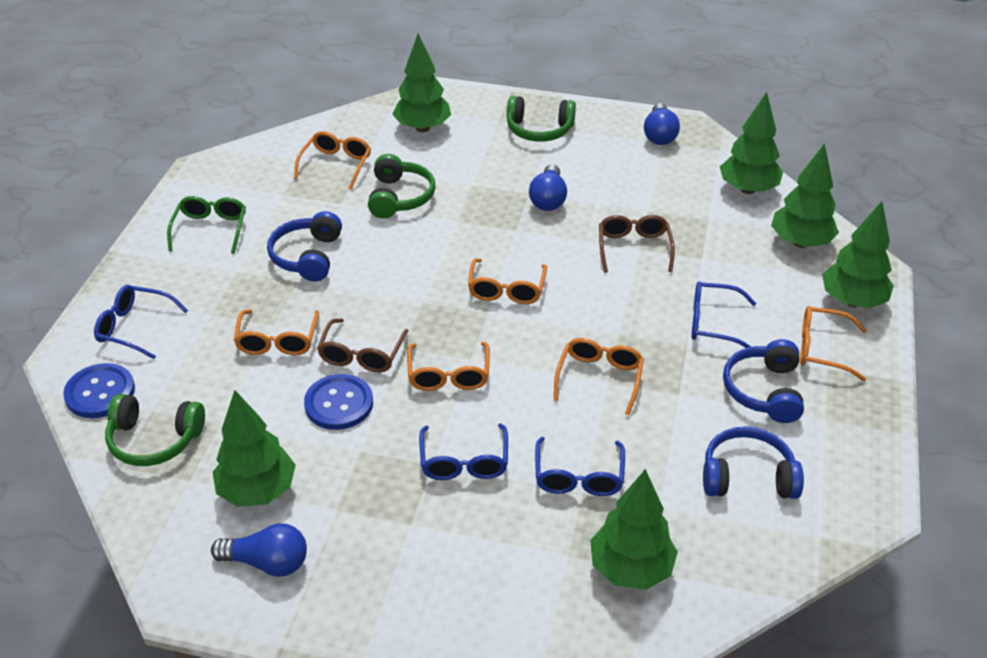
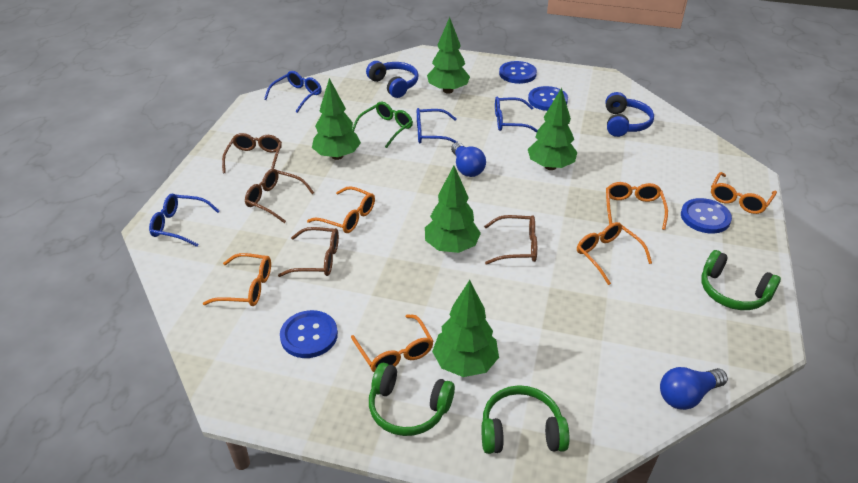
blue button: 2 -> 4
blue headphones: 3 -> 2
blue light bulb: 3 -> 2
brown glasses: 2 -> 4
green tree: 6 -> 5

